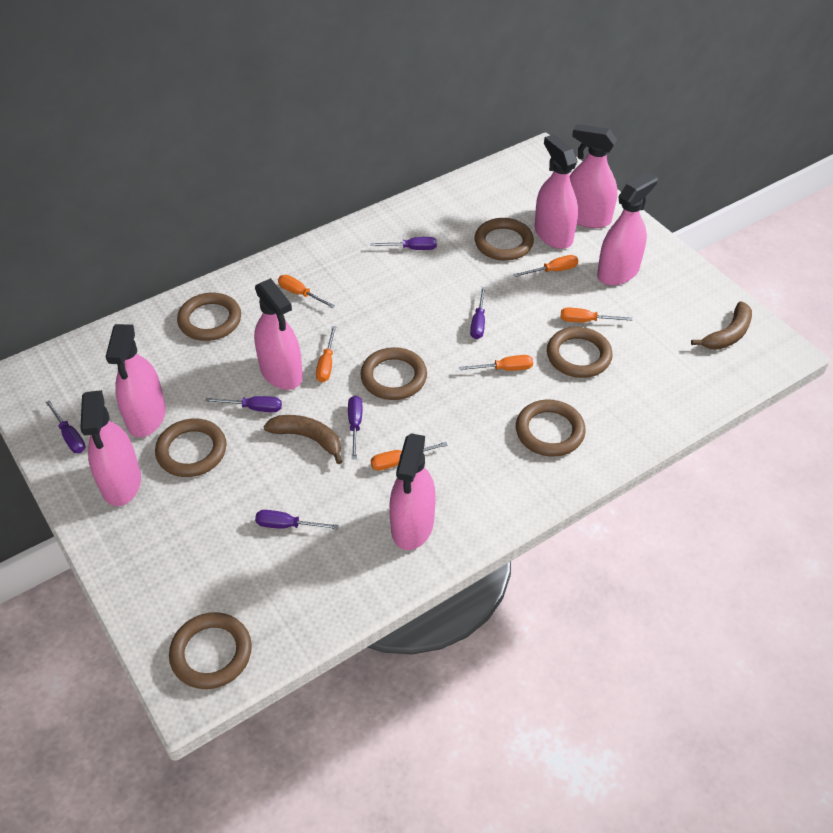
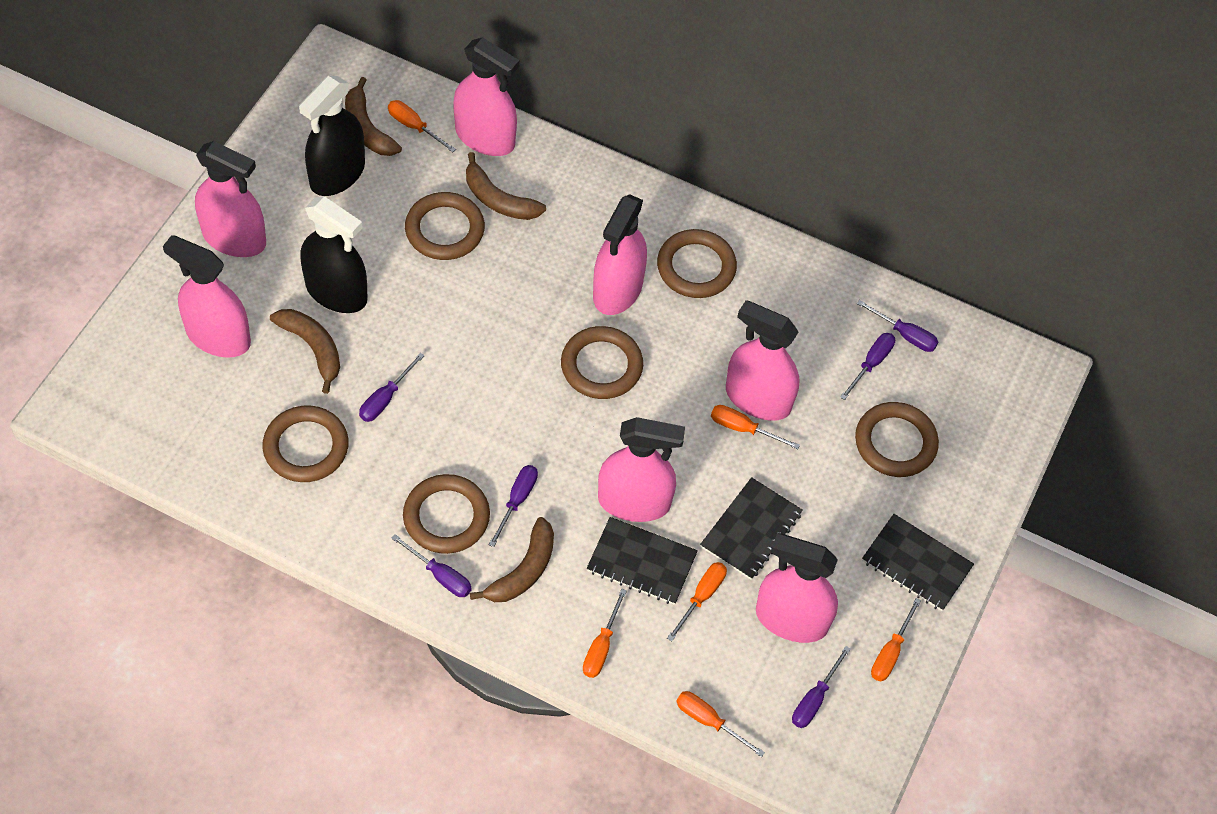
black notebook: 0 -> 3
black spray bottle: 0 -> 2
brown banana: 2 -> 4
brown ring: 7 -> 6

